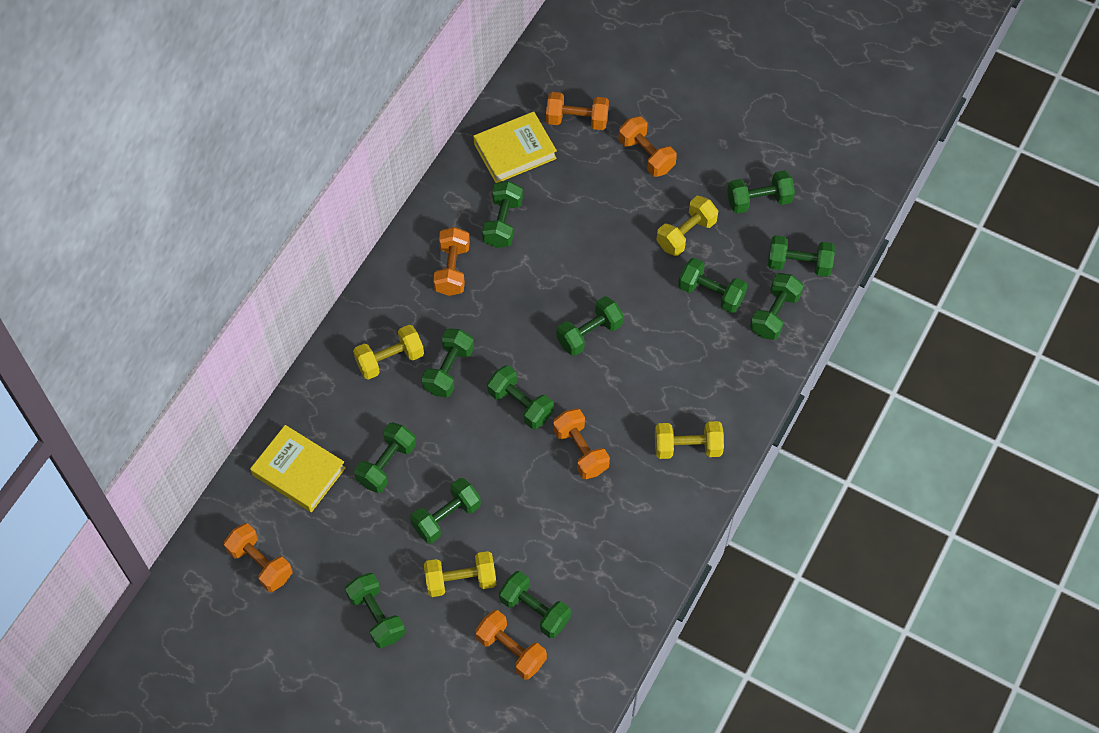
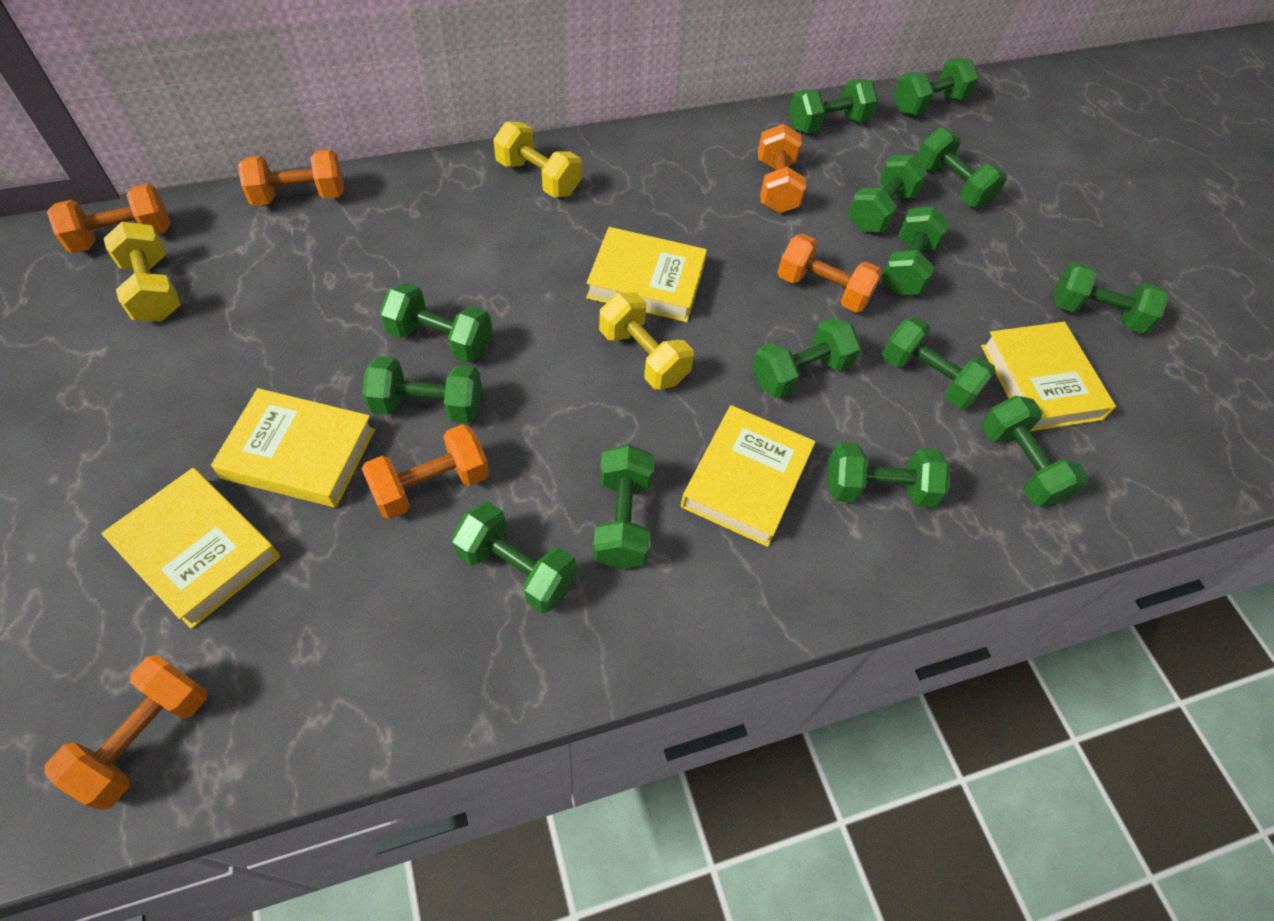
green dumbbell: 12 -> 14
yellow book: 2 -> 5
yellow dumbbell: 4 -> 3

